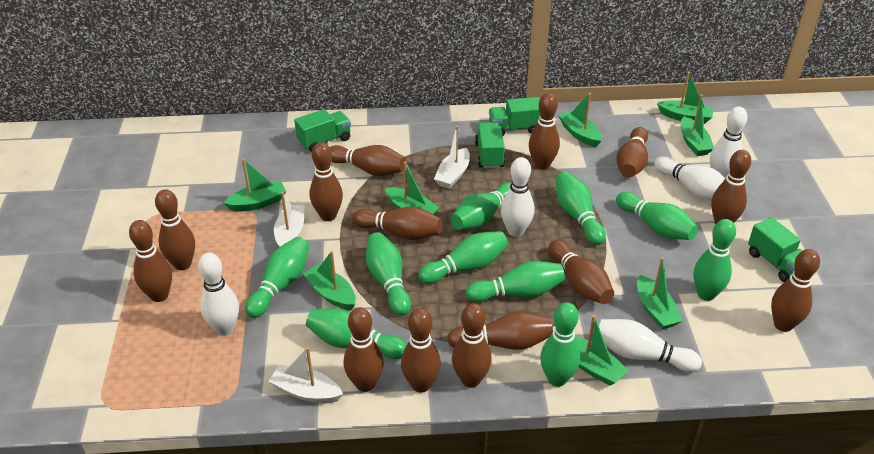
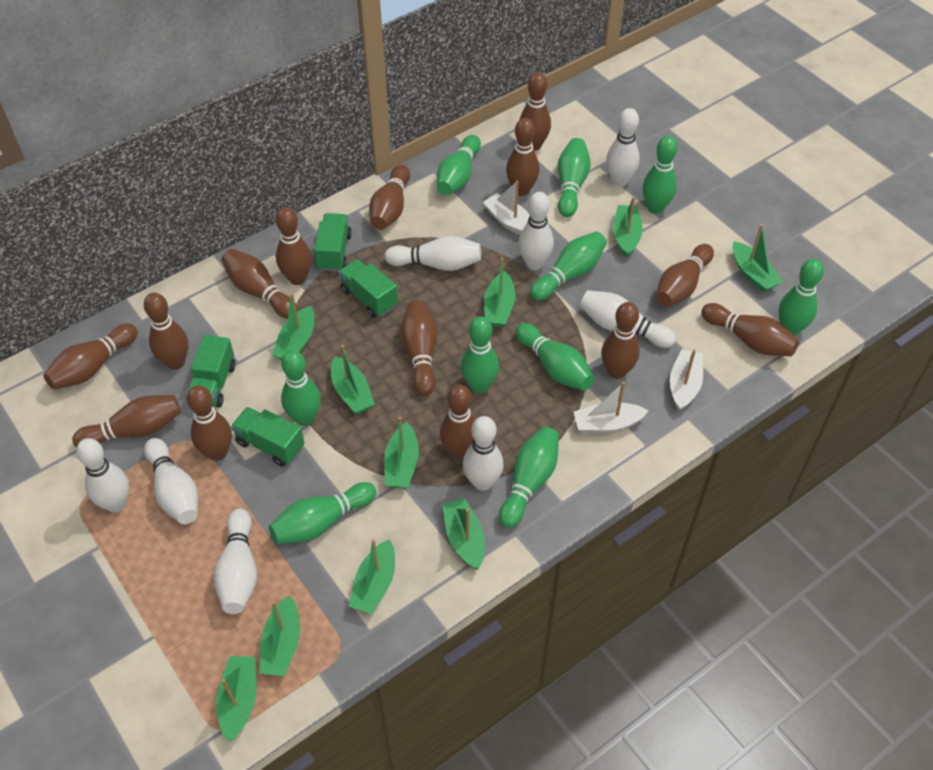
green boat: 8 -> 10
white bowling pin: 5 -> 8

